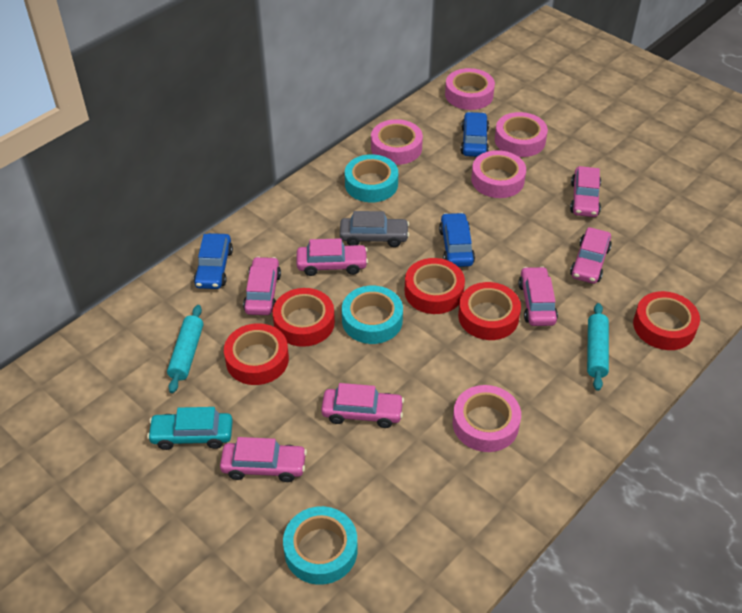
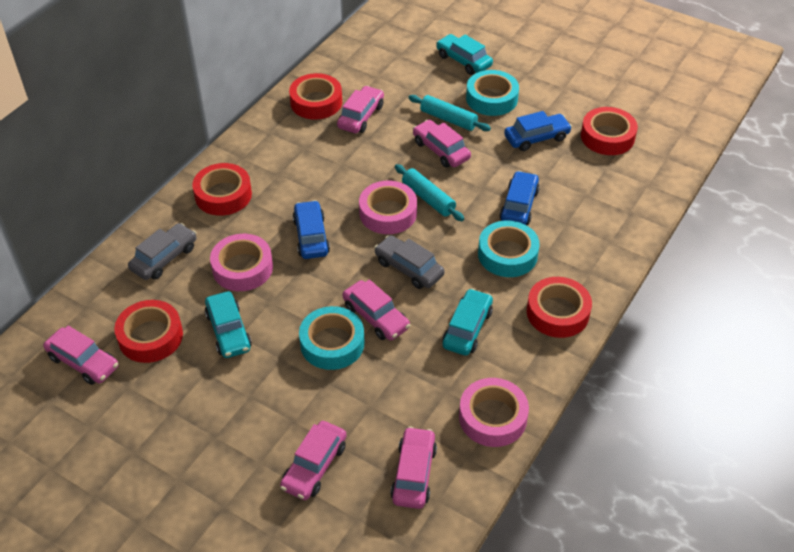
grey car: 1 -> 2
pink car: 7 -> 6
pink tape: 5 -> 3
turquoise car: 1 -> 3

